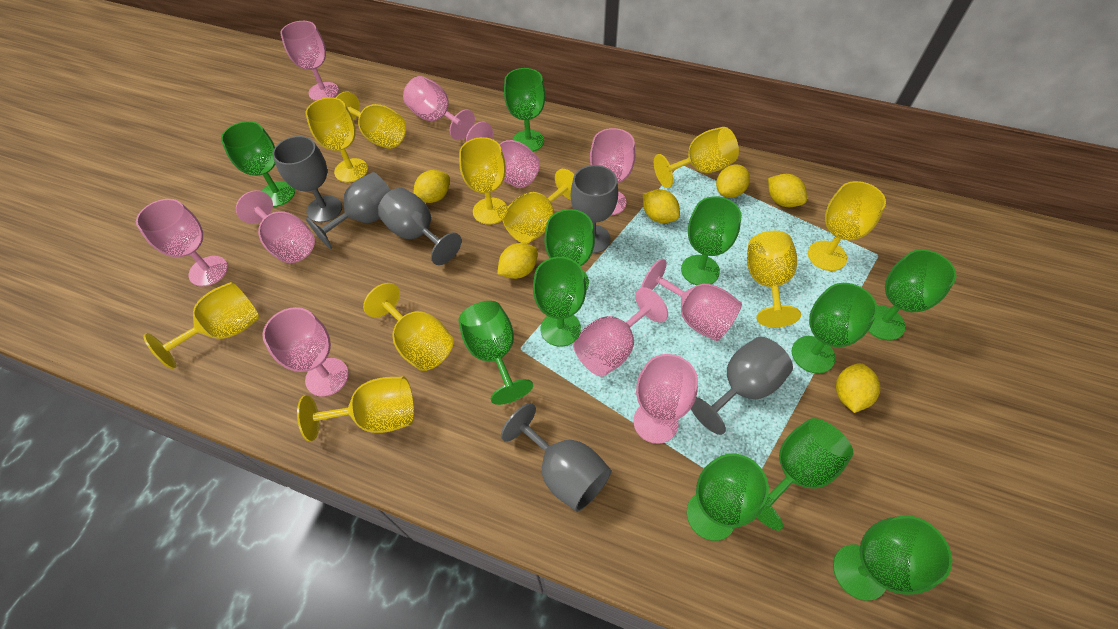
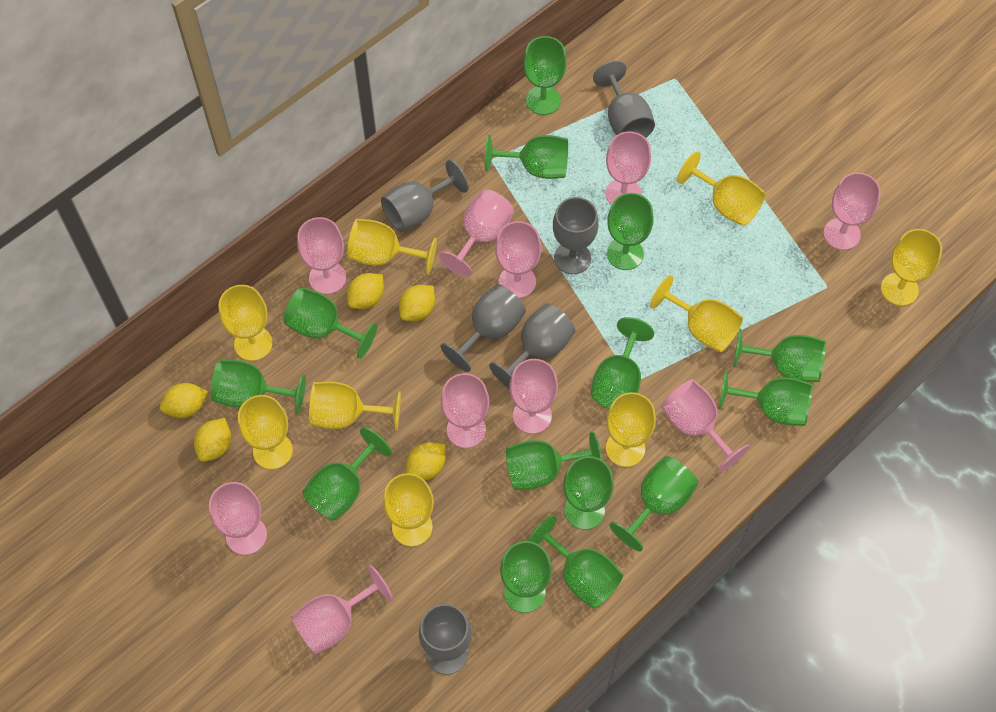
green goblet: 11 -> 14
yellow goblet: 10 -> 9
yellow lemon: 6 -> 5

